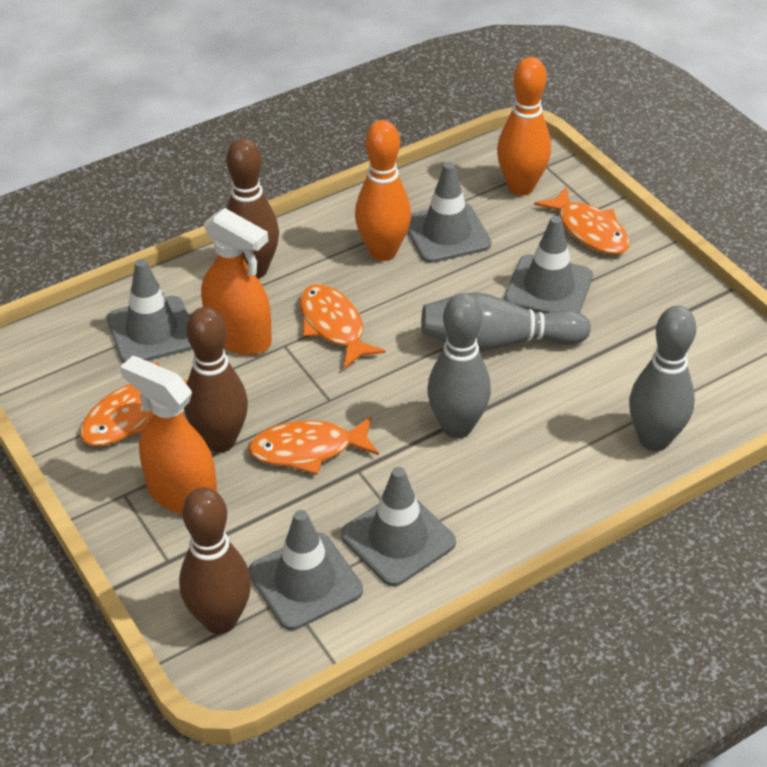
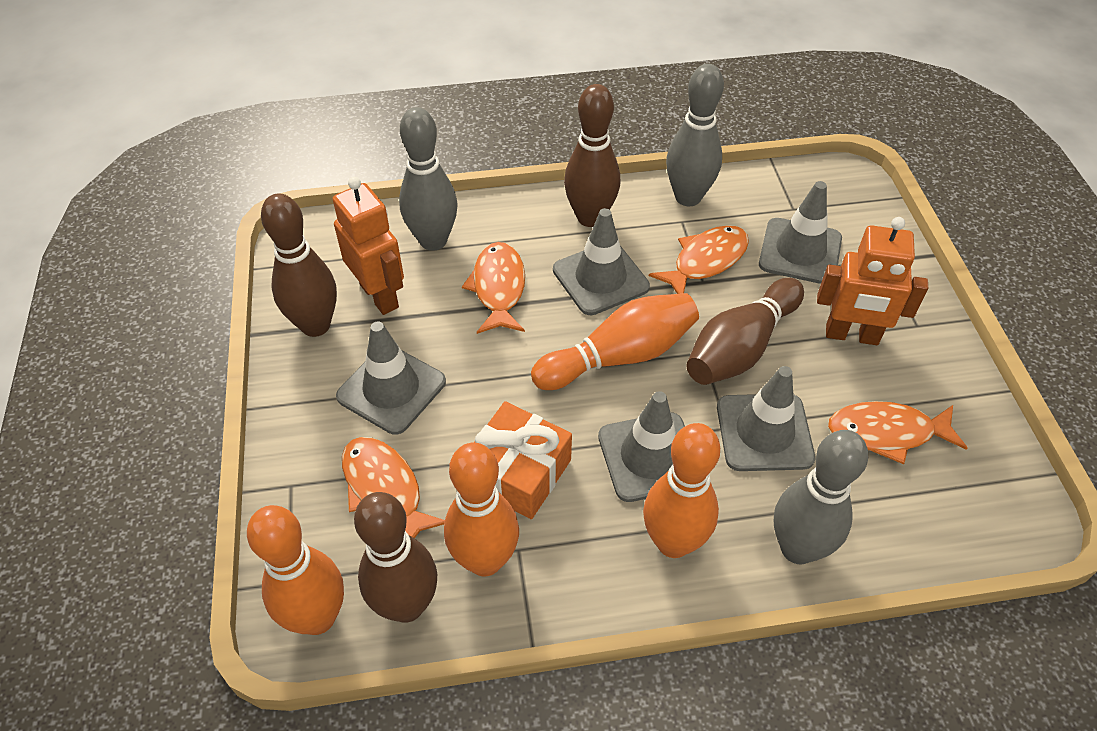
brown bowling pin: 3 -> 4
orange bowling pin: 2 -> 4
orange gift: 0 -> 1
orange robot: 0 -> 2
orange spray bottle: 2 -> 0

